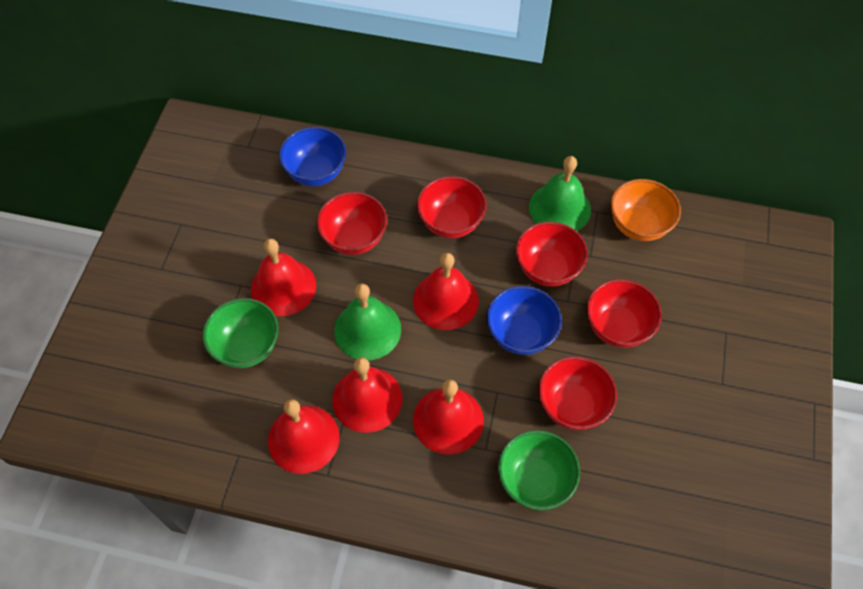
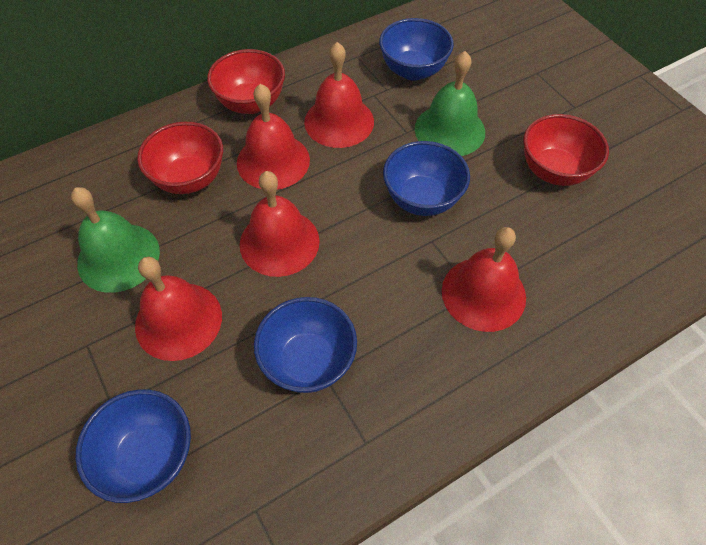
blue bowl: 2 -> 4
green bowl: 2 -> 0
orange bowl: 1 -> 0
red bowl: 5 -> 3

